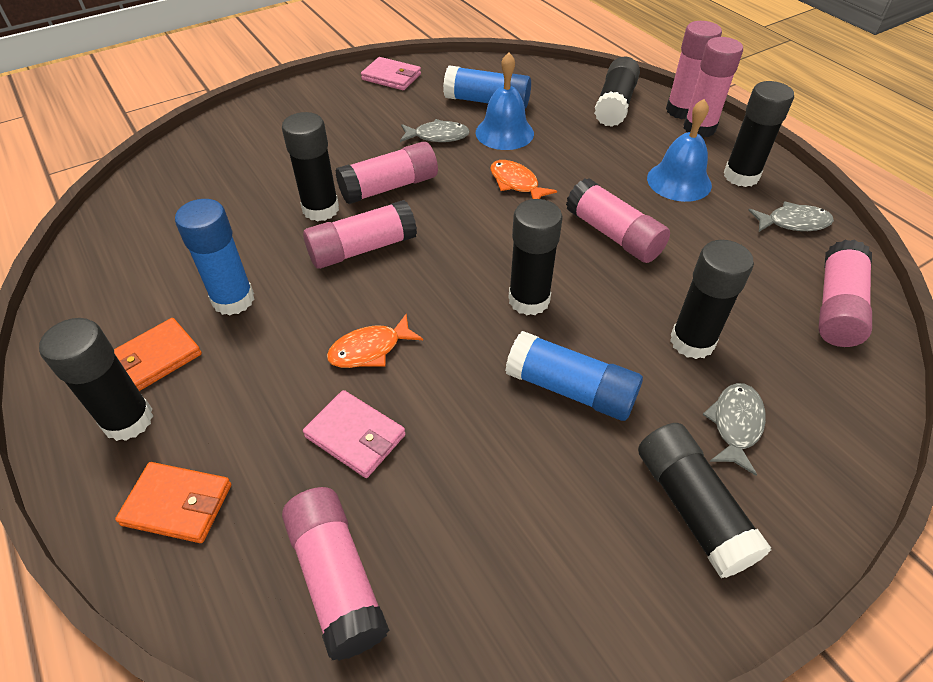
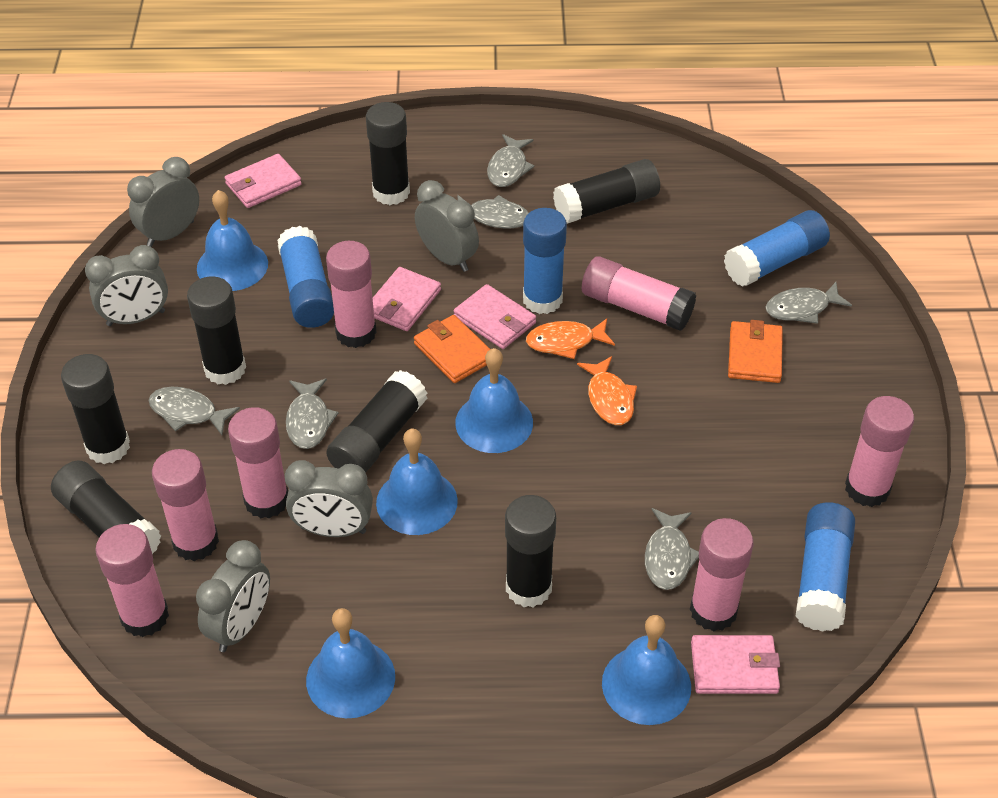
blue bell: 2 -> 5
blue glue stick: 3 -> 4
grey clock: 0 -> 5
grey fish: 3 -> 6
pink wallet: 2 -> 4

